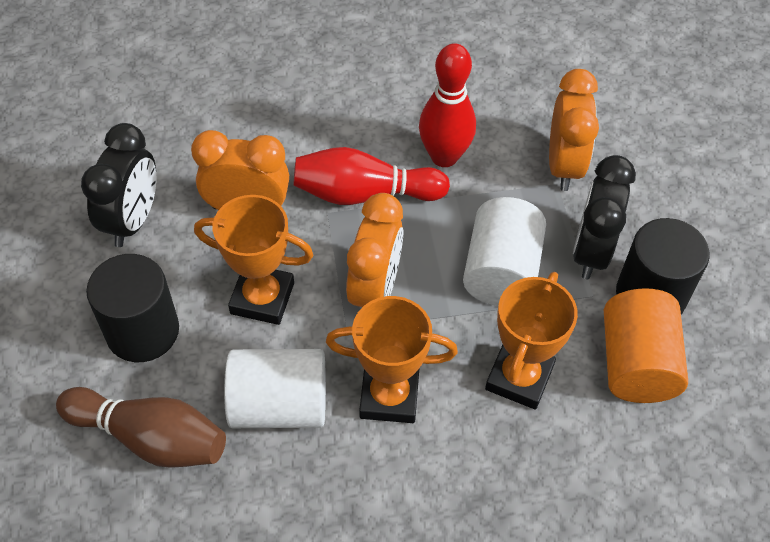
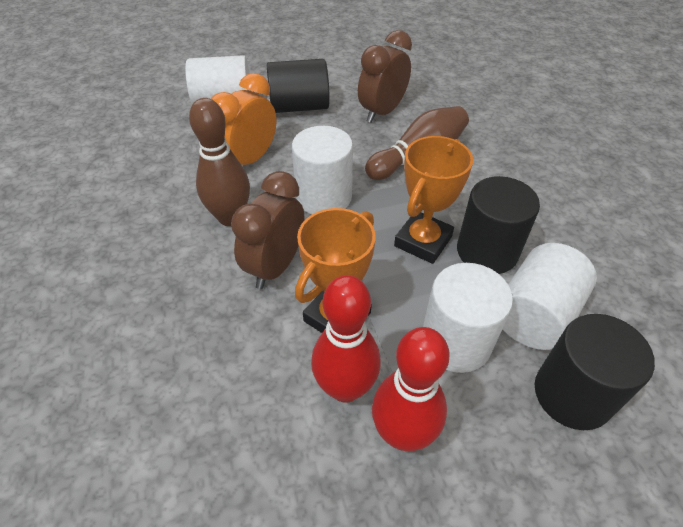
black clock: 2 -> 0
black cylinder: 2 -> 3
brown bowling pin: 1 -> 2
brown clock: 0 -> 2
orange clock: 3 -> 1
orange cylinder: 1 -> 0
orange trophy: 3 -> 2
white cylinder: 2 -> 4

